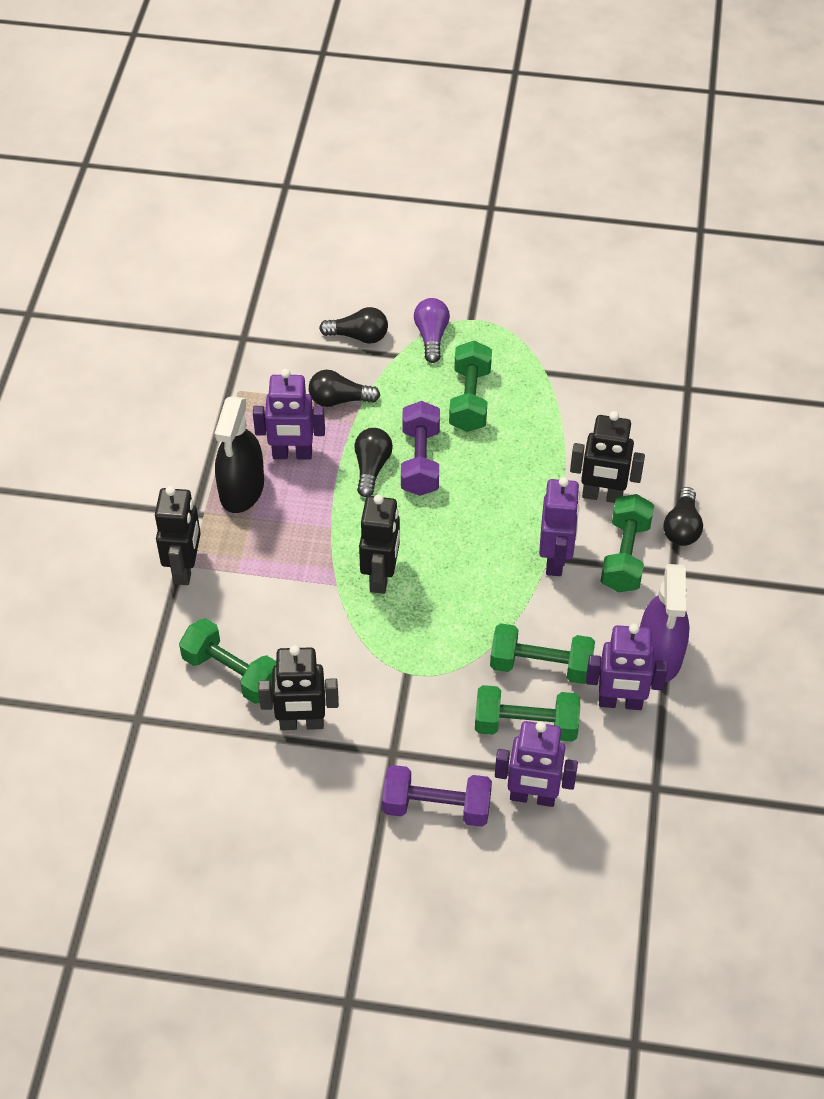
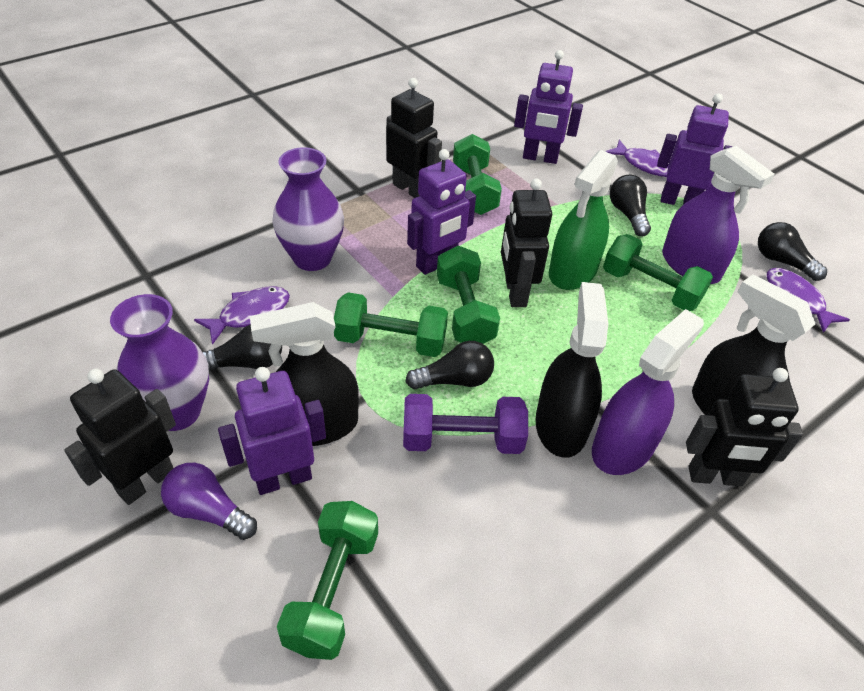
black spray bottle: 1 -> 3
green spray bottle: 0 -> 1
purple dumbbell: 2 -> 1
purple fish: 0 -> 3
purple spray bottle: 1 -> 2
purple vase: 0 -> 2

